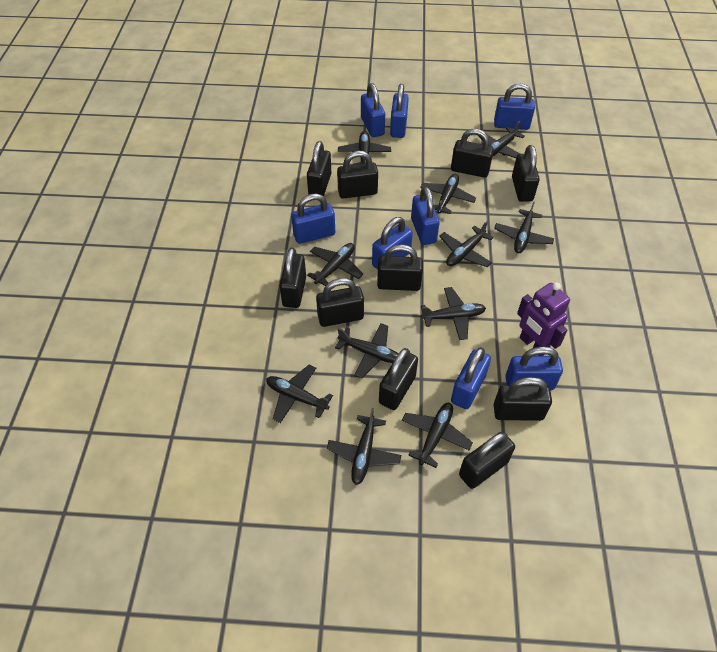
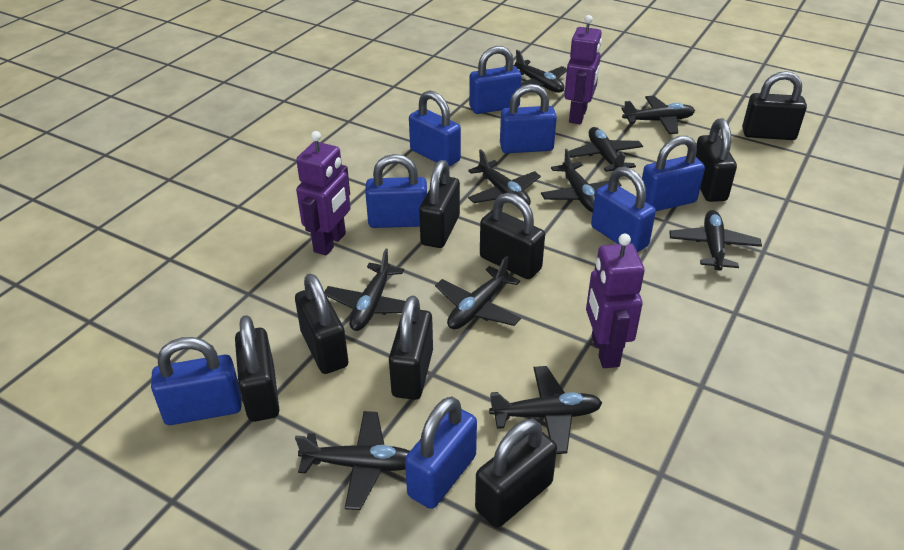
black padlock: 10 -> 8
black plane: 11 -> 10
purple robot: 1 -> 3

